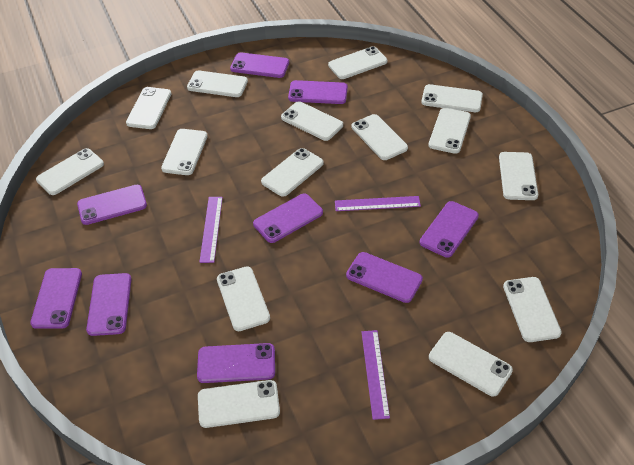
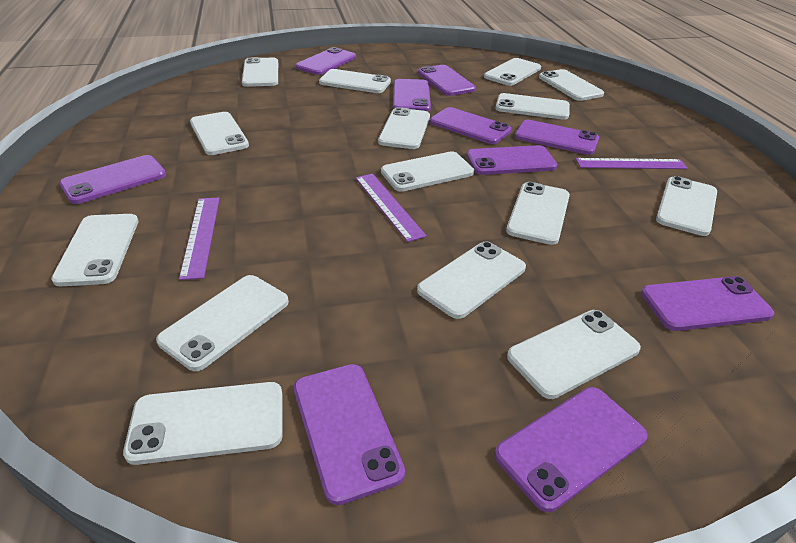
purple phone: 9 -> 10

